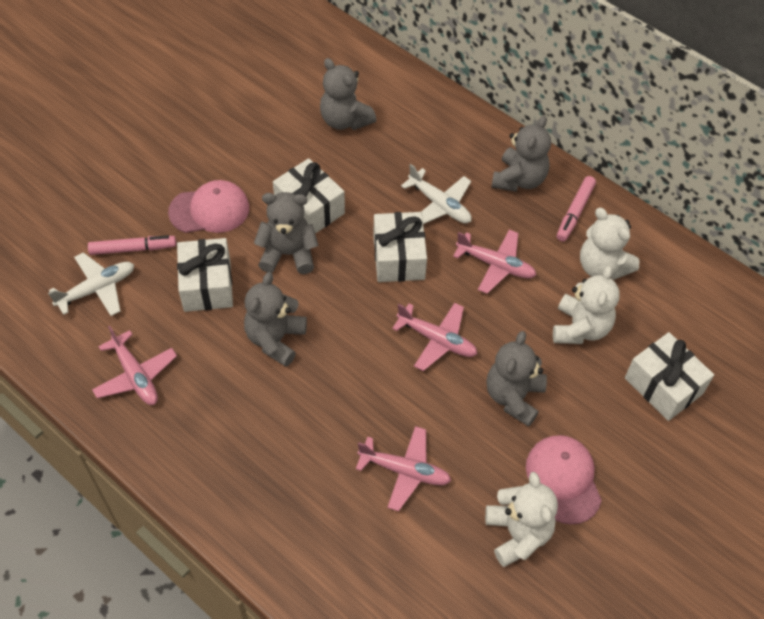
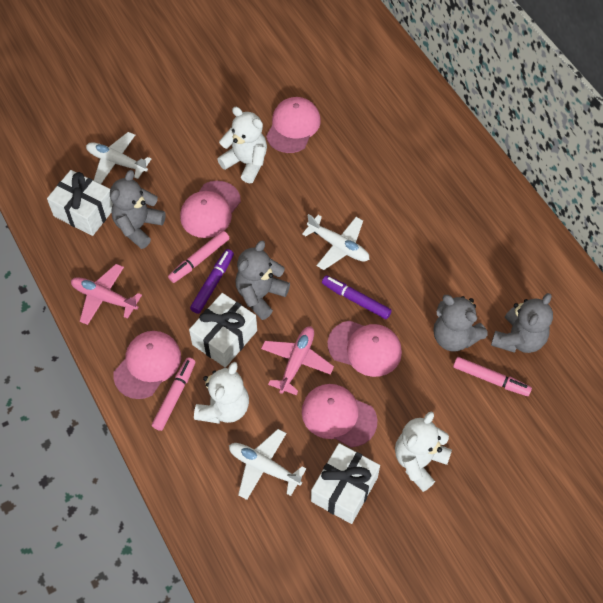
grey teddy bear: 5 -> 4
pink cap: 2 -> 5
pink marker: 2 -> 3
pink plane: 4 -> 2
purple marker: 0 -> 2
white gift: 4 -> 3
white plane: 2 -> 3

